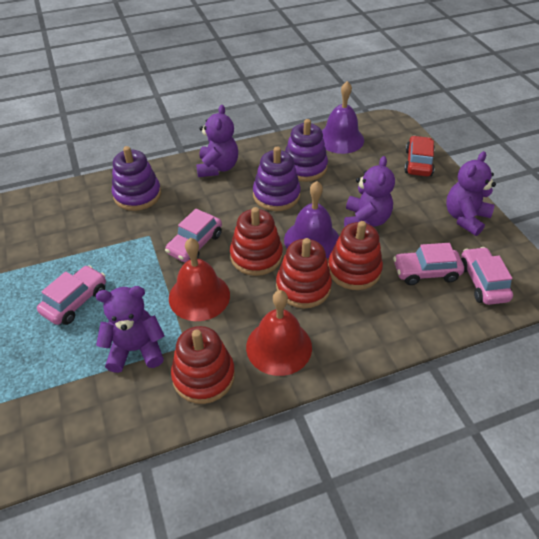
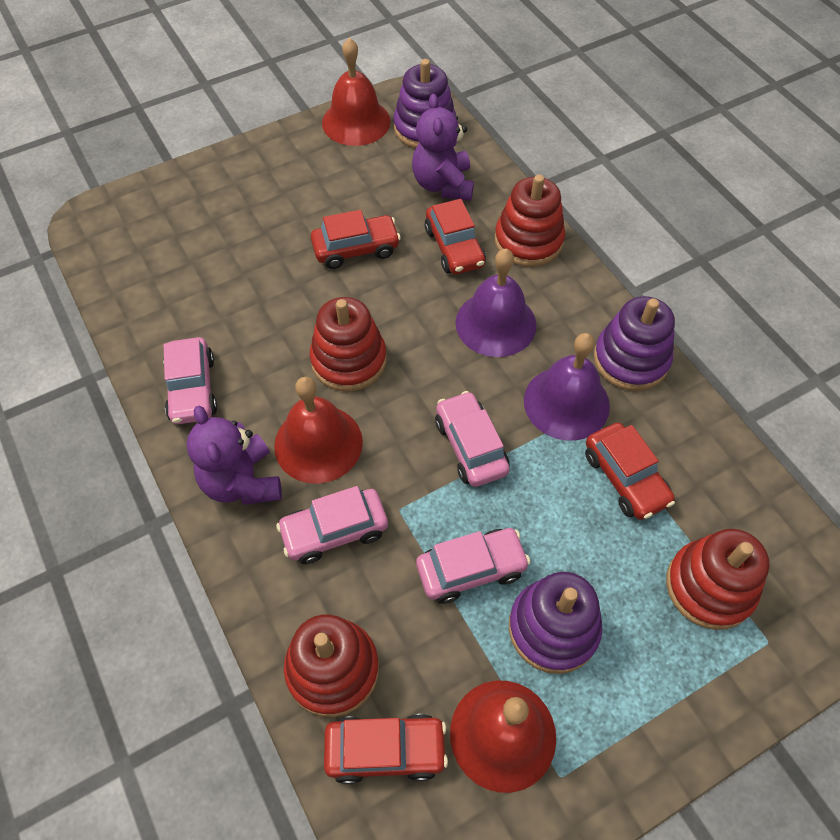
purple teddy bear: 4 -> 2
red bell: 2 -> 3
red car: 1 -> 4

